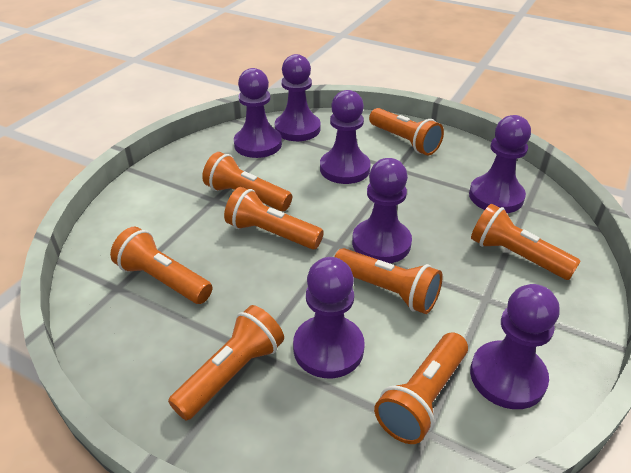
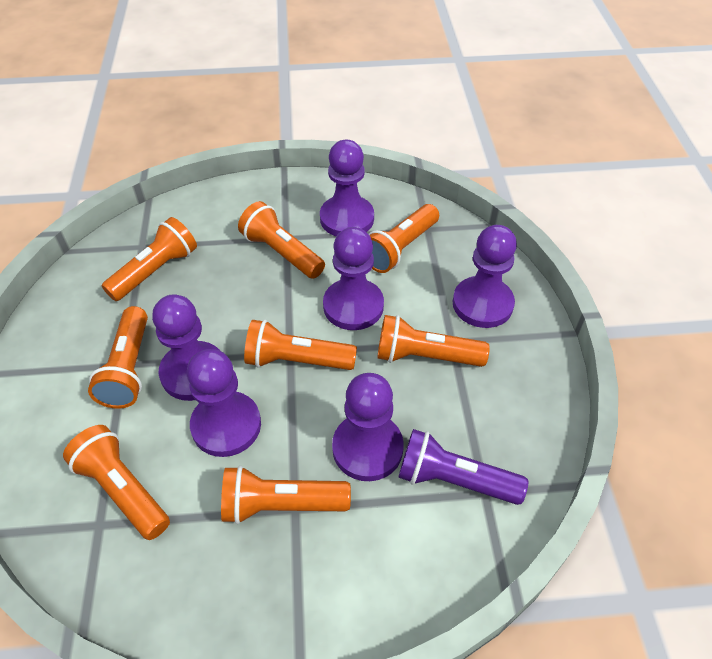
purple flashlight: 0 -> 1
purple pawn: 7 -> 6

